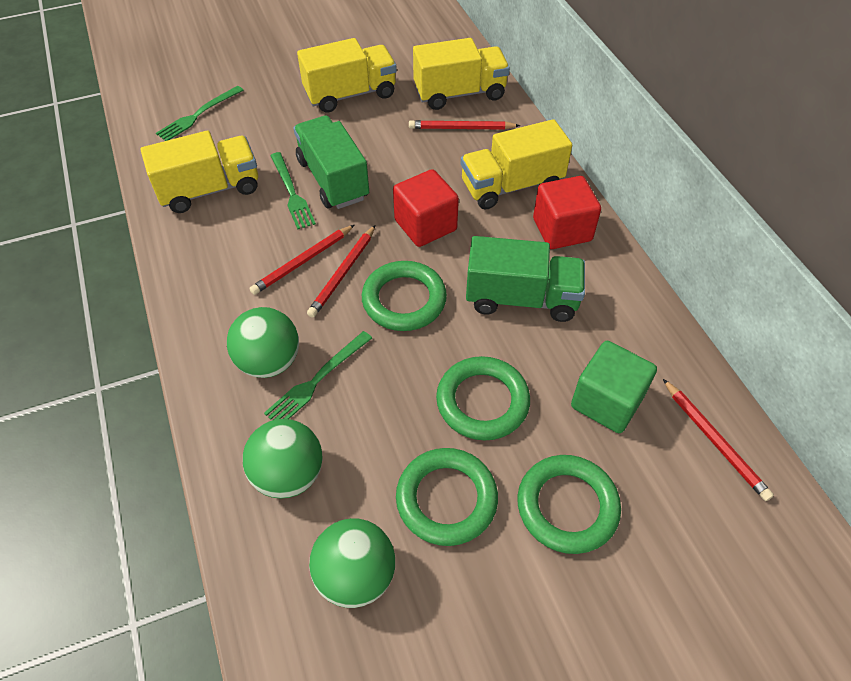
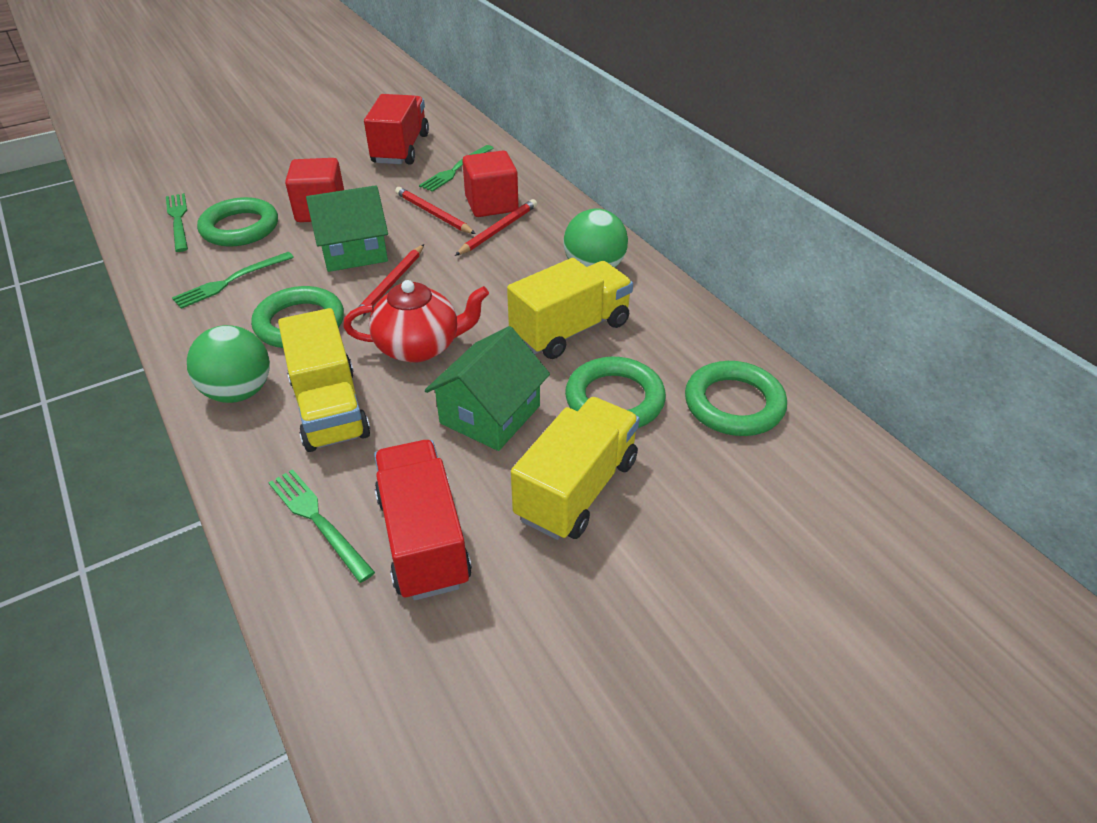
green ball: 3 -> 2
green cube: 1 -> 0
green fork: 3 -> 4
green house: 0 -> 2
green truck: 2 -> 0
red pencil: 4 -> 3
red teapot: 0 -> 1
red truck: 0 -> 2
yellow truck: 4 -> 3

